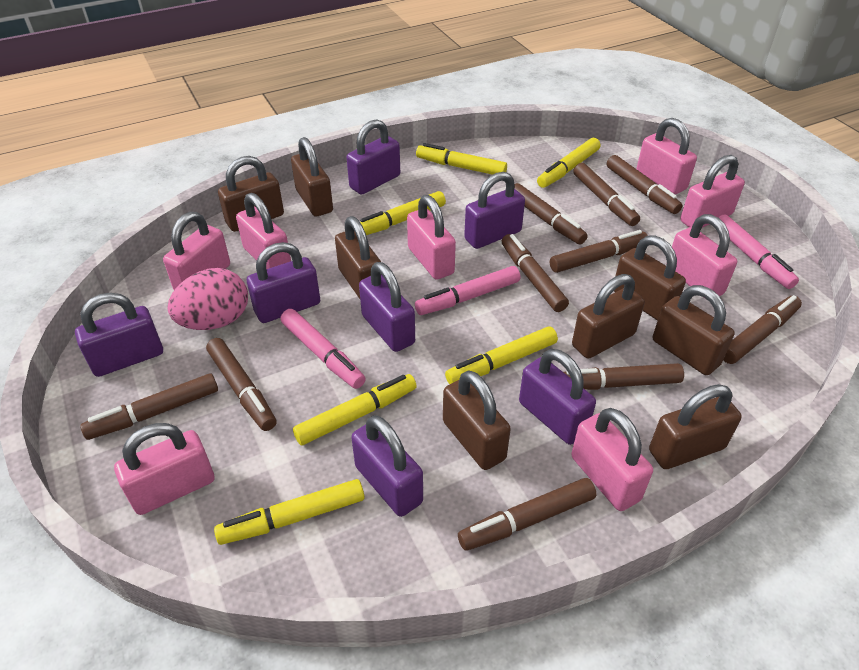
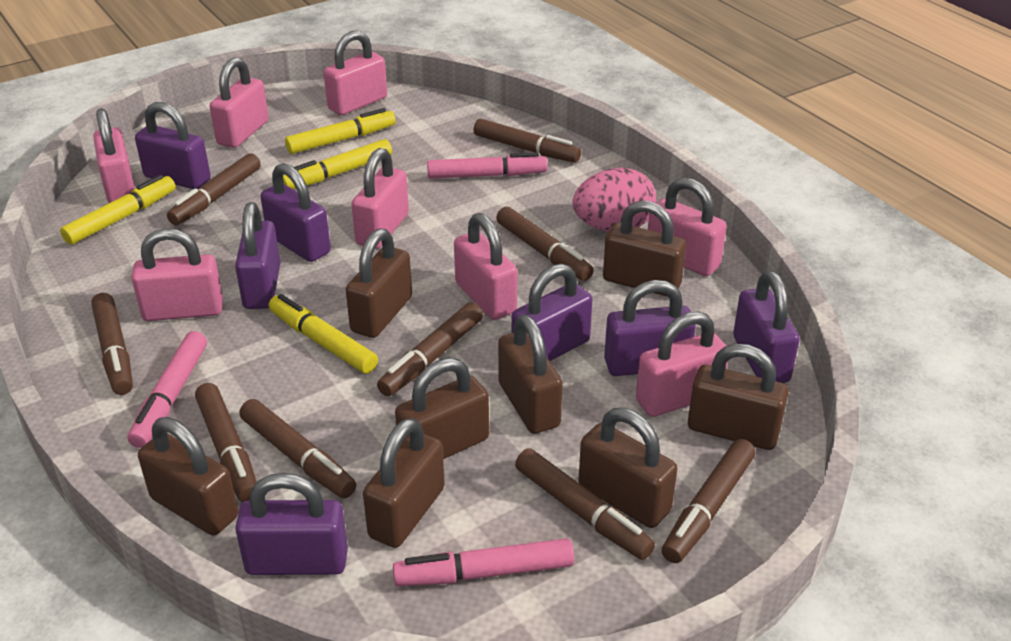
brown marker: 10 -> 9
yellow marker: 6 -> 4

